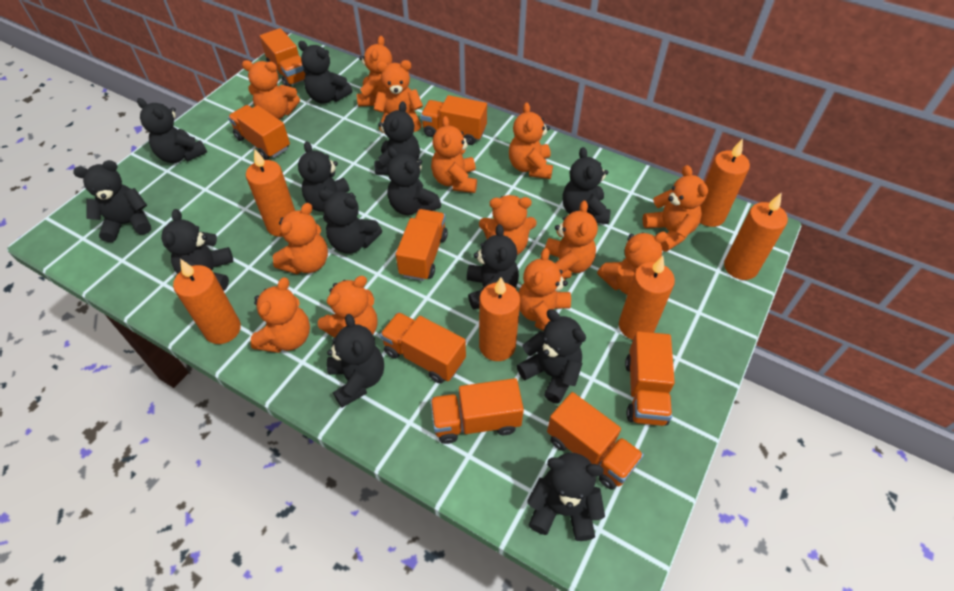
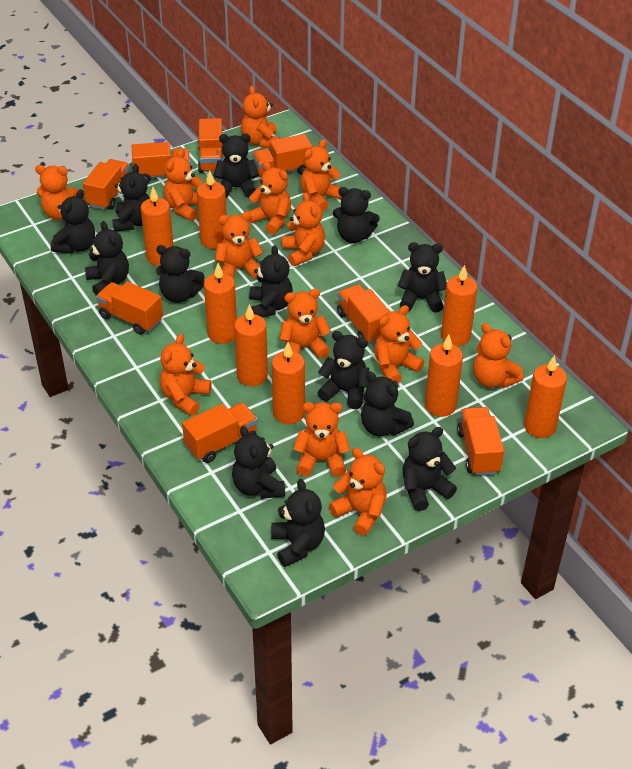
orange candle: 6 -> 8

